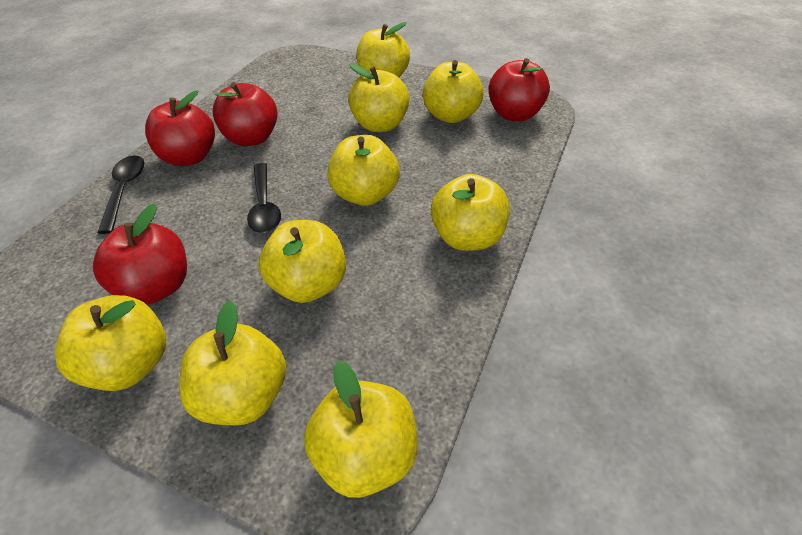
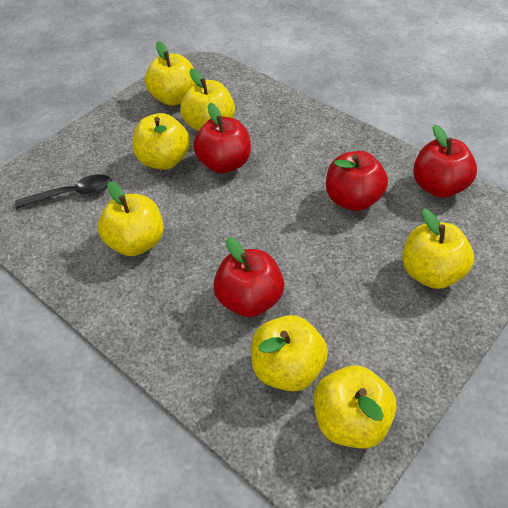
black spoon: 2 -> 1
yellow apple: 9 -> 7

